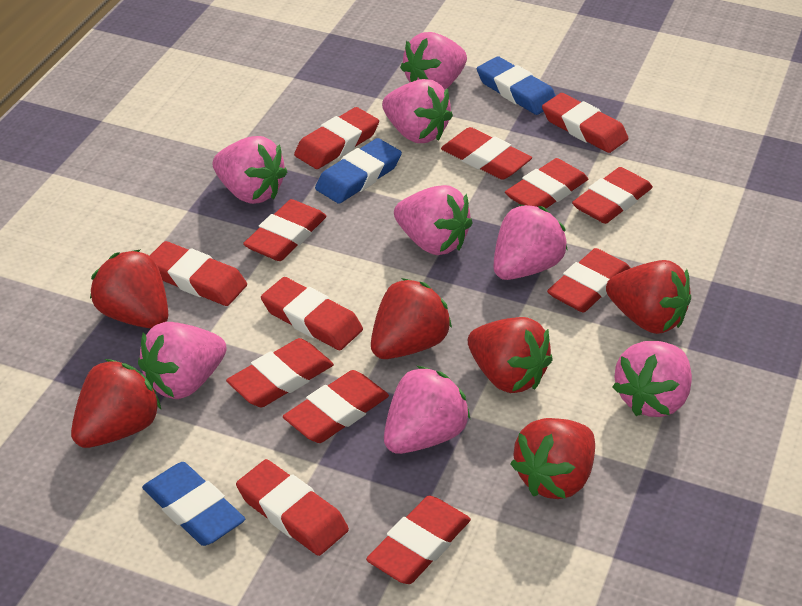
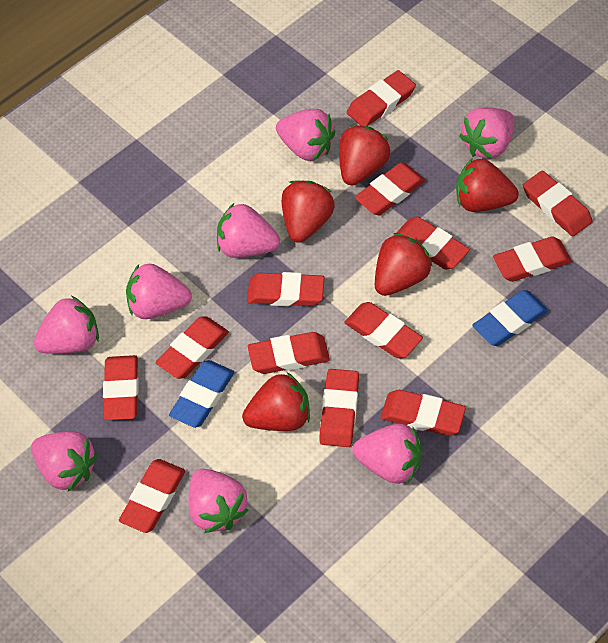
blue eraser: 3 -> 2
red strawberry: 6 -> 5

